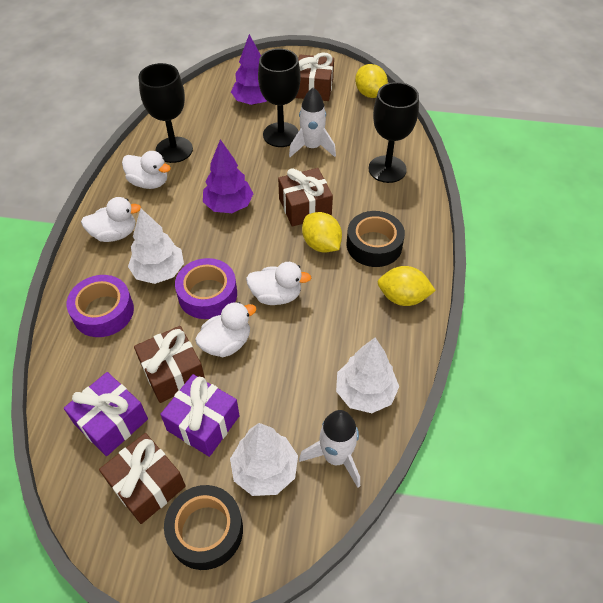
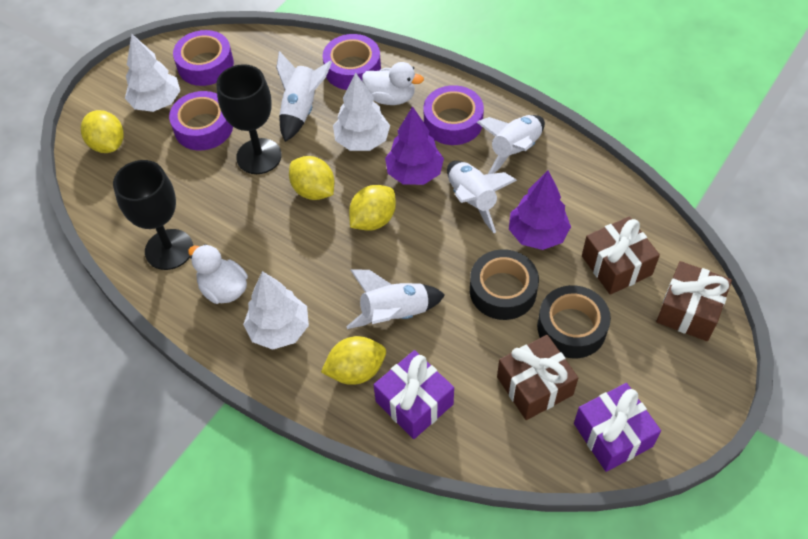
black goblet: 3 -> 2
brown gift: 4 -> 3
purple tape: 2 -> 4
white duck: 4 -> 2
white rocket: 2 -> 4
yellow lemon: 3 -> 4

